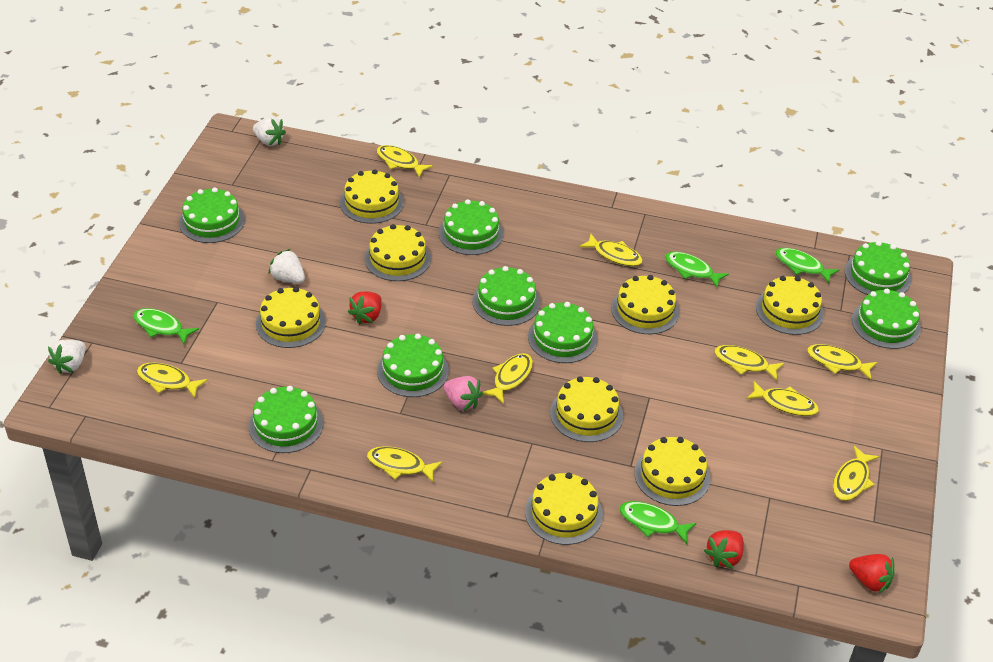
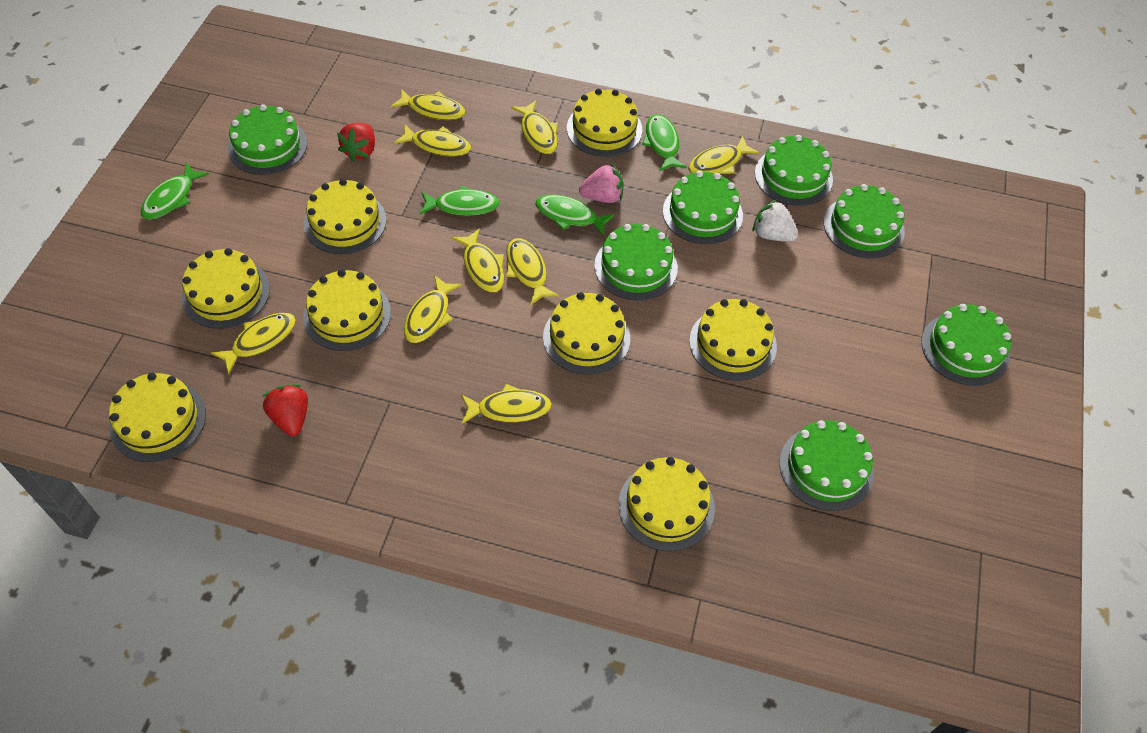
green cake: 8 -> 7
red strawberry: 3 -> 2
white strawberry: 3 -> 1

